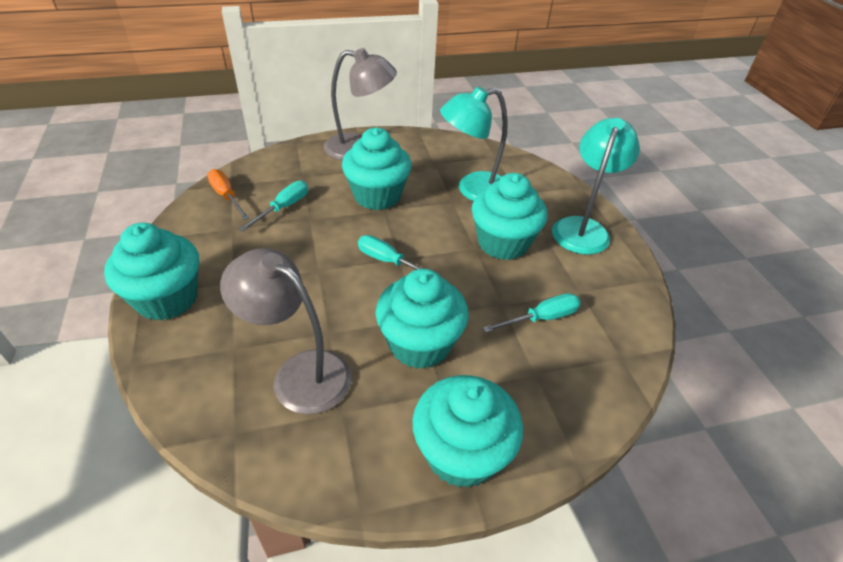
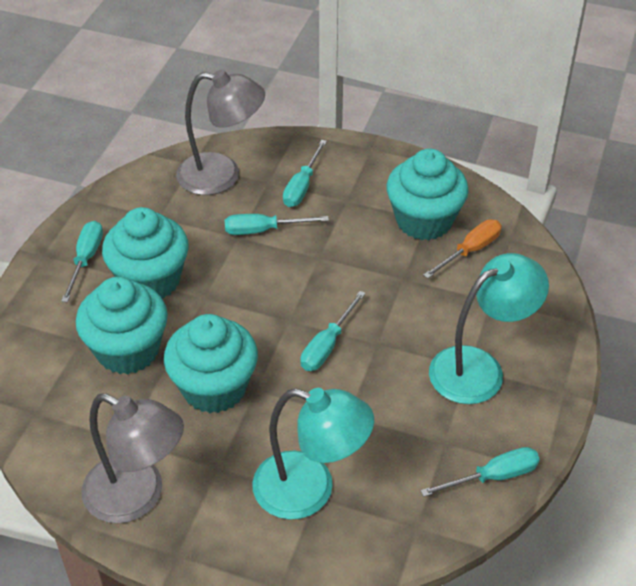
turquoise cupcake: 5 -> 4
turquoise screwdriver: 3 -> 5

